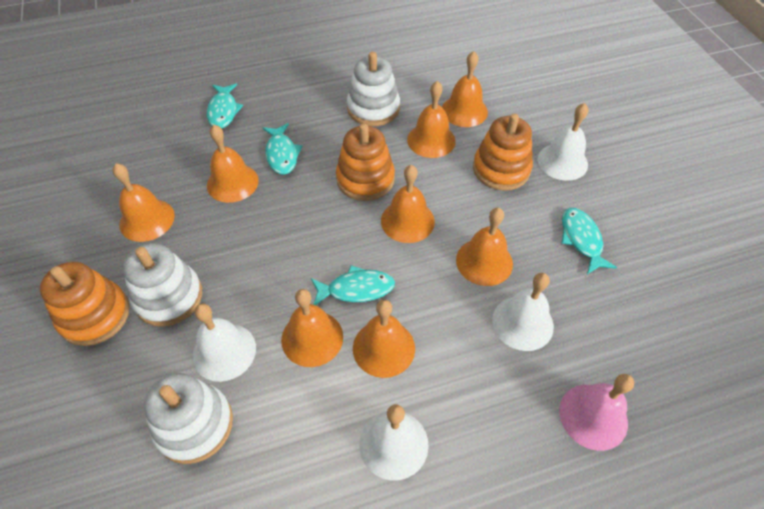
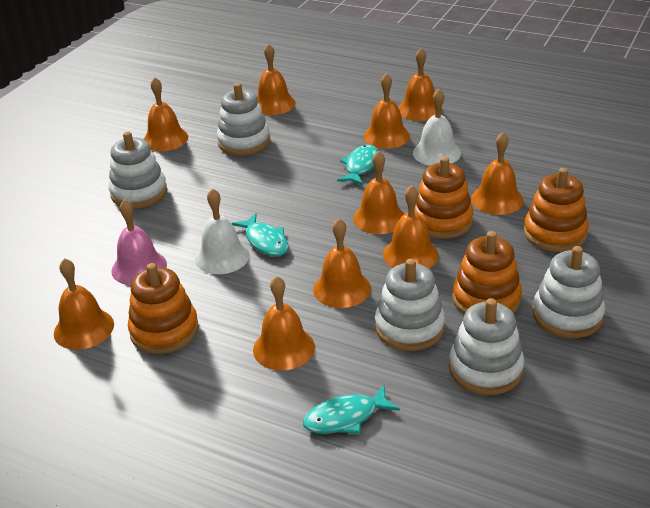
orange bell: 8 -> 10
orange stacking toy: 3 -> 4
turquoise fish: 4 -> 3
white bell: 4 -> 2
white stacking toy: 3 -> 5

